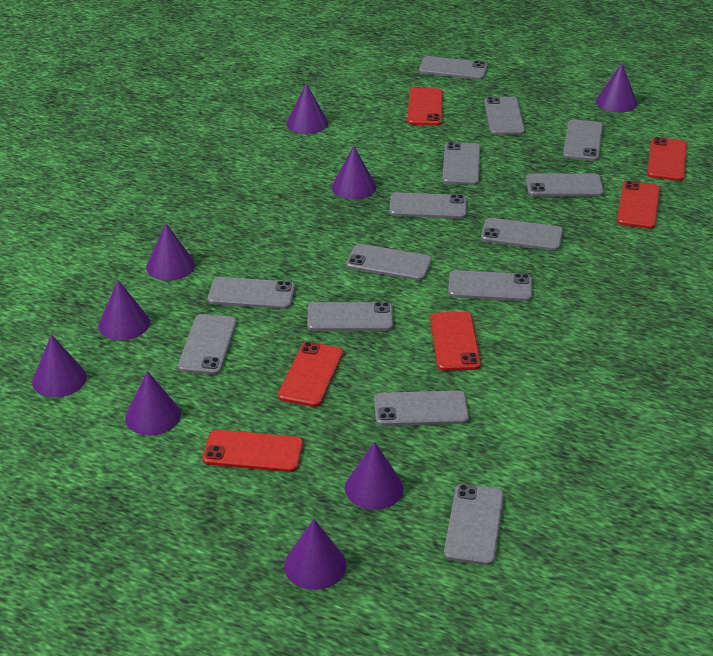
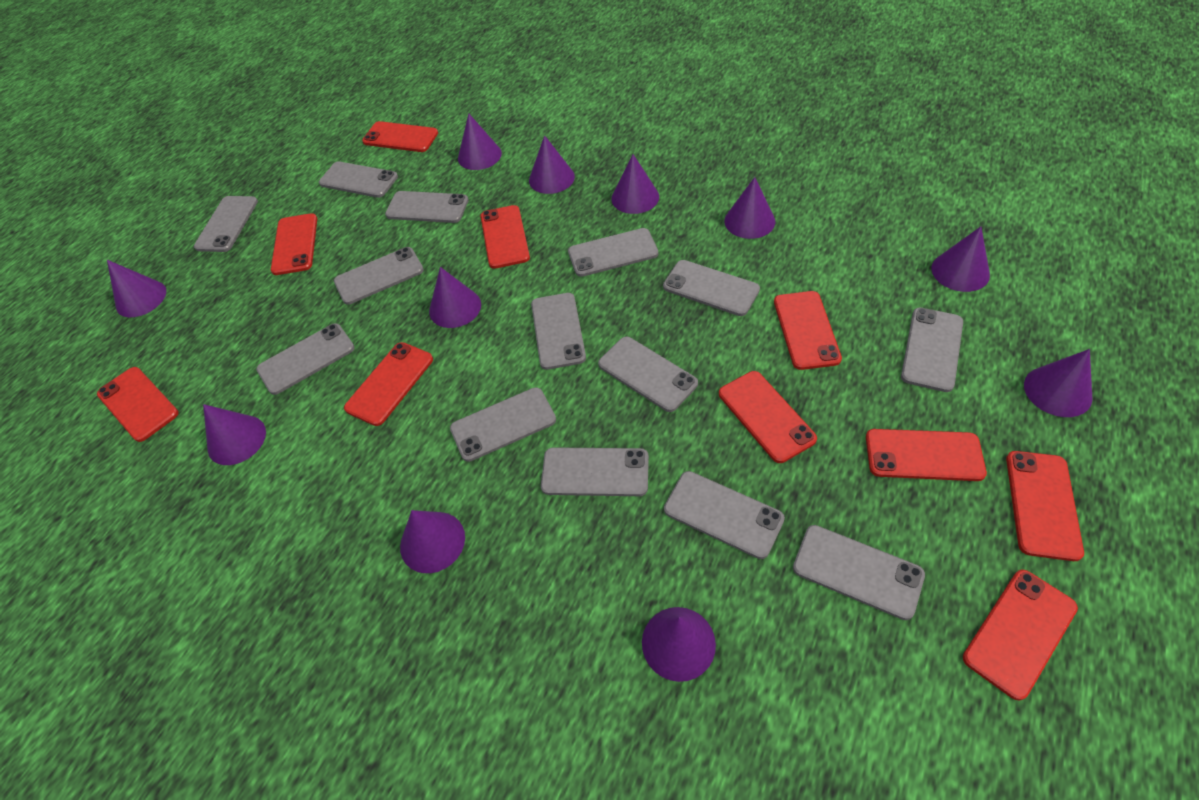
purple cone: 9 -> 11
red phone: 6 -> 10

